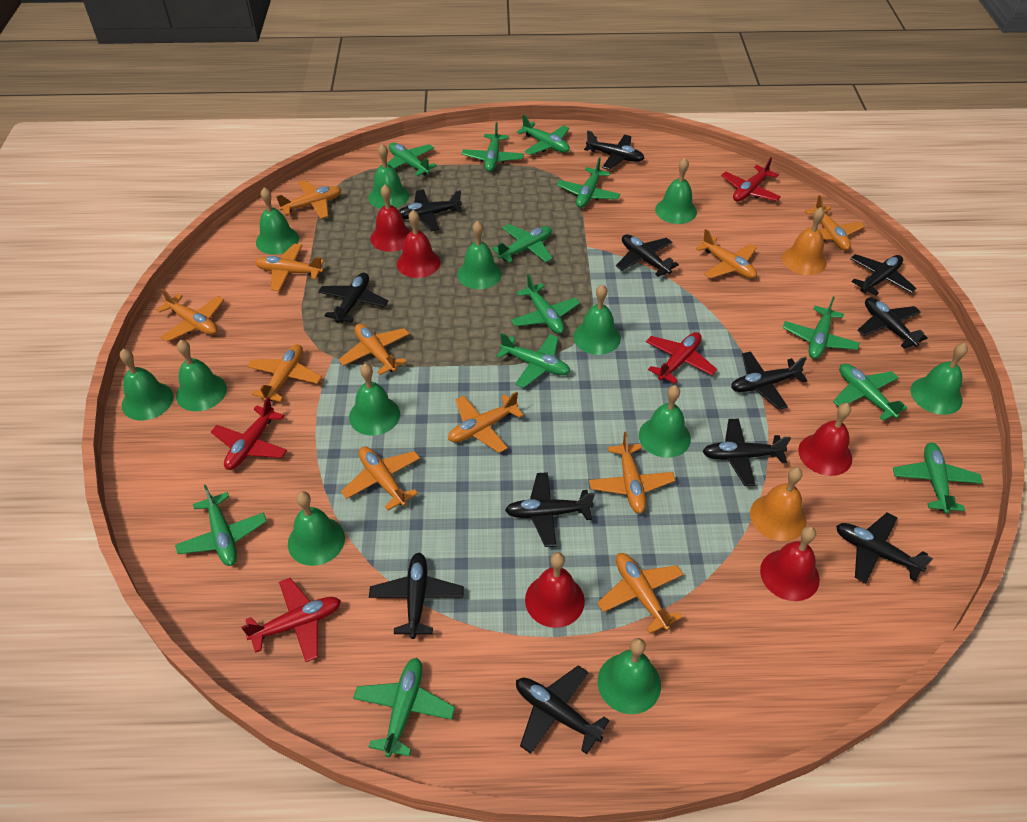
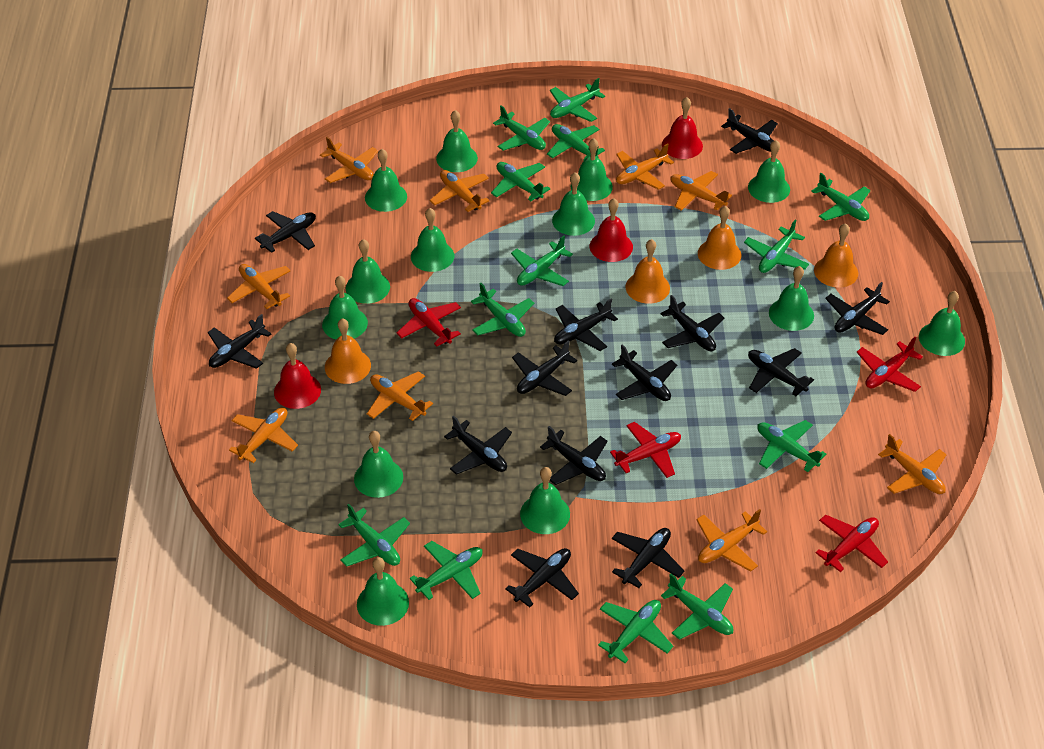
black plane: 12 -> 13
green bell: 12 -> 13
green plane: 12 -> 13
orange bell: 2 -> 4
orange plane: 11 -> 9
red bell: 5 -> 3

